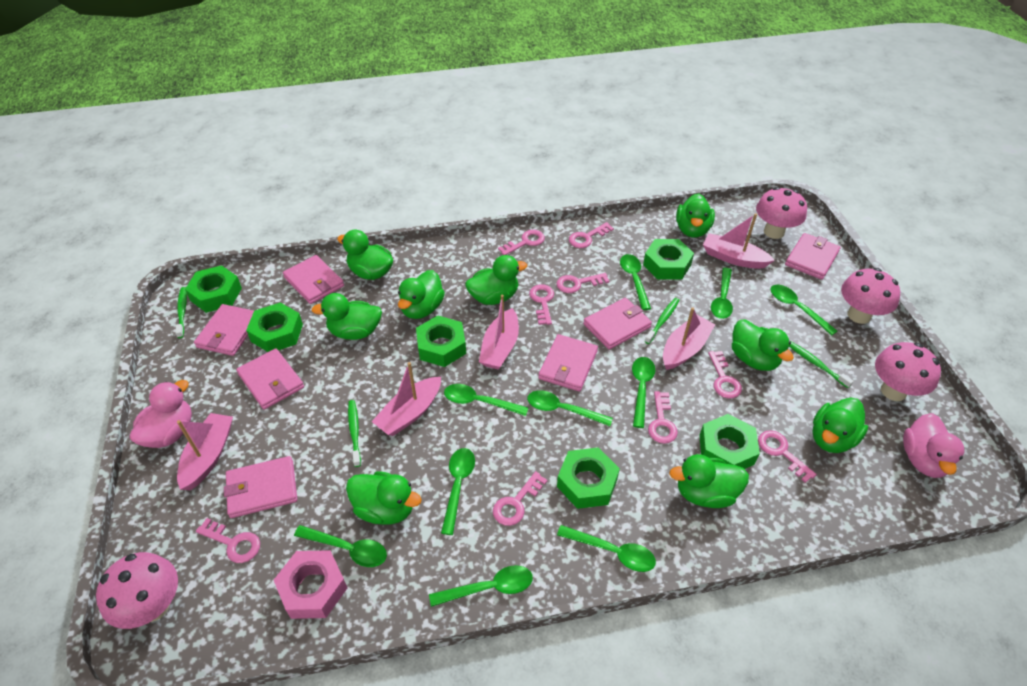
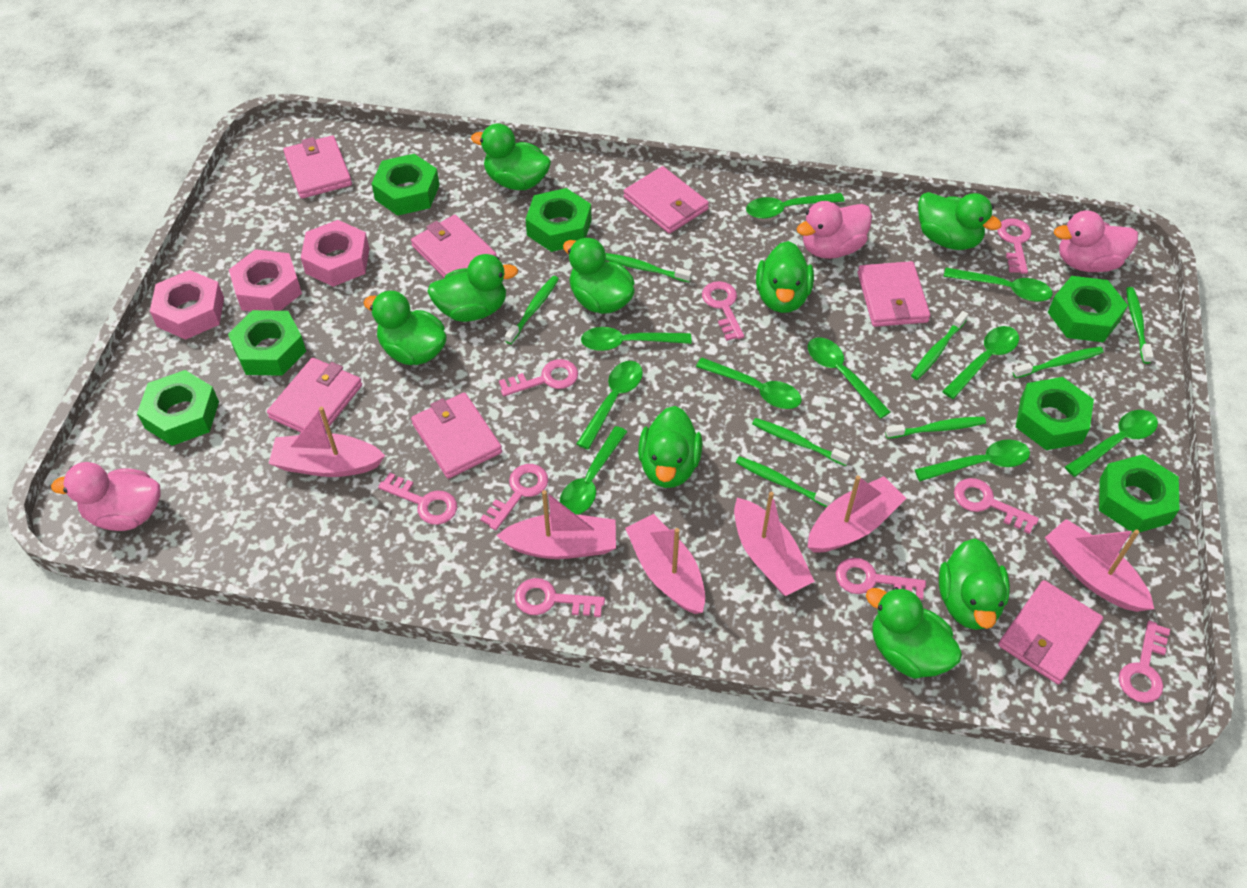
green nut: 6 -> 7
green toothbrush: 4 -> 8
pink boat: 5 -> 6
pink duck: 2 -> 3
pink mushroom: 4 -> 0
pink nut: 1 -> 3

